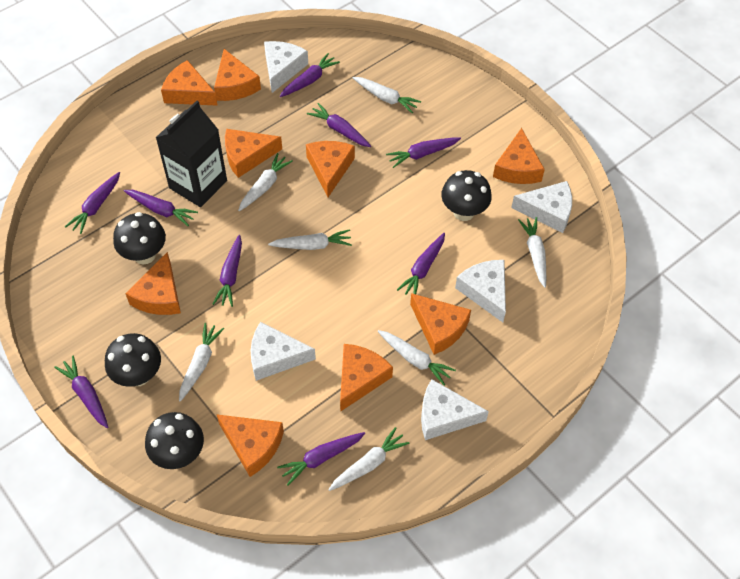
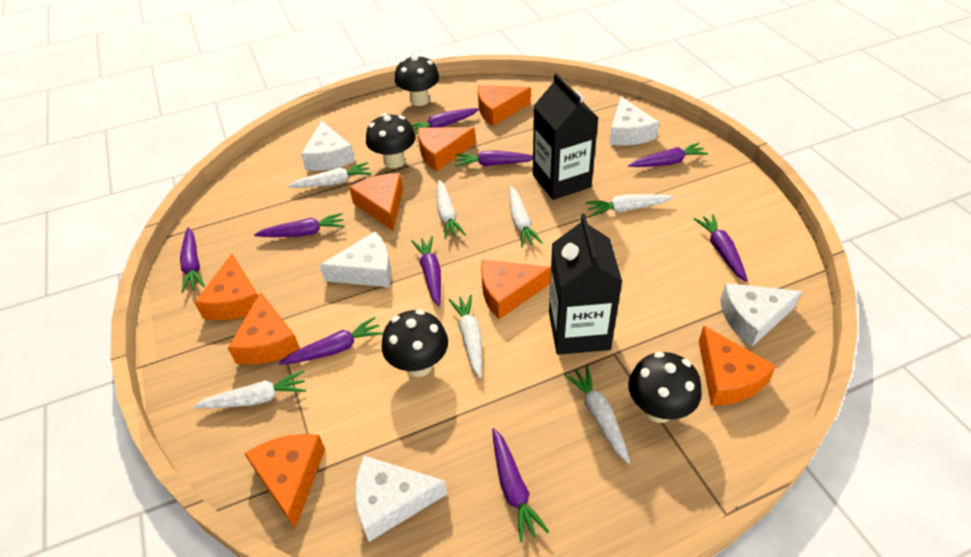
black carton: 1 -> 2
orange cheese: 9 -> 8

